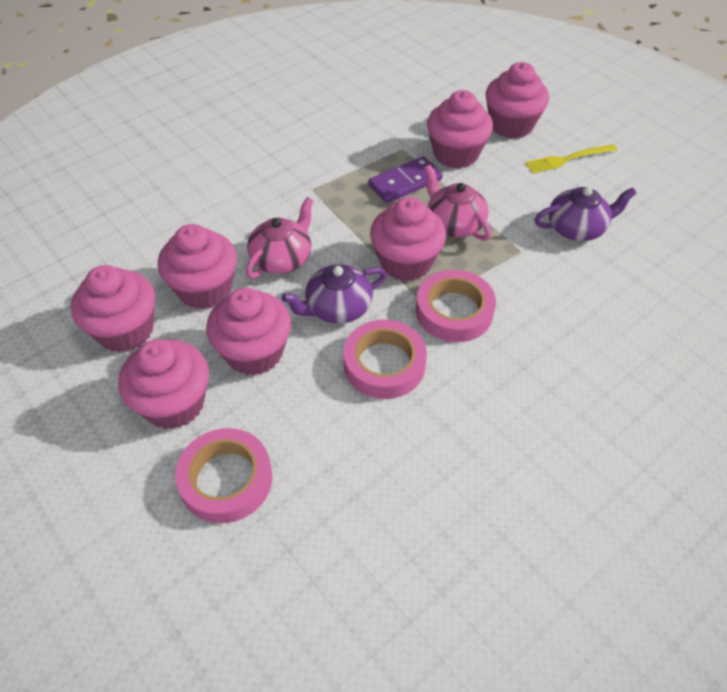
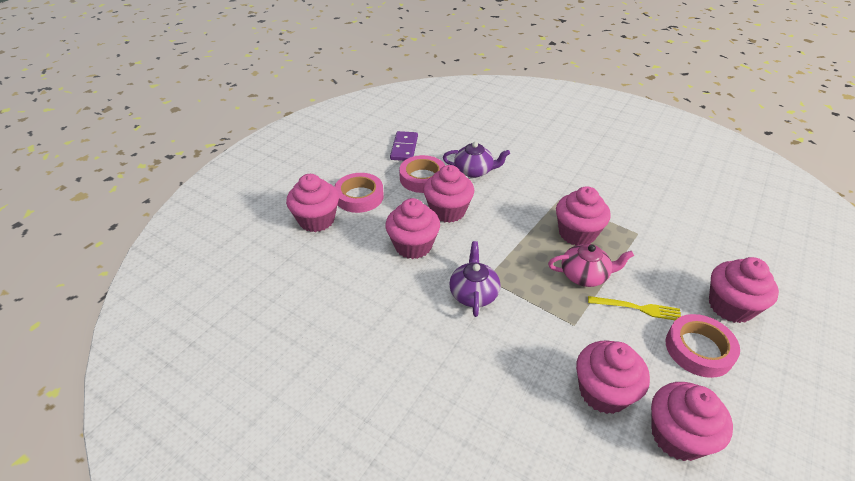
pink teapot: 2 -> 1

